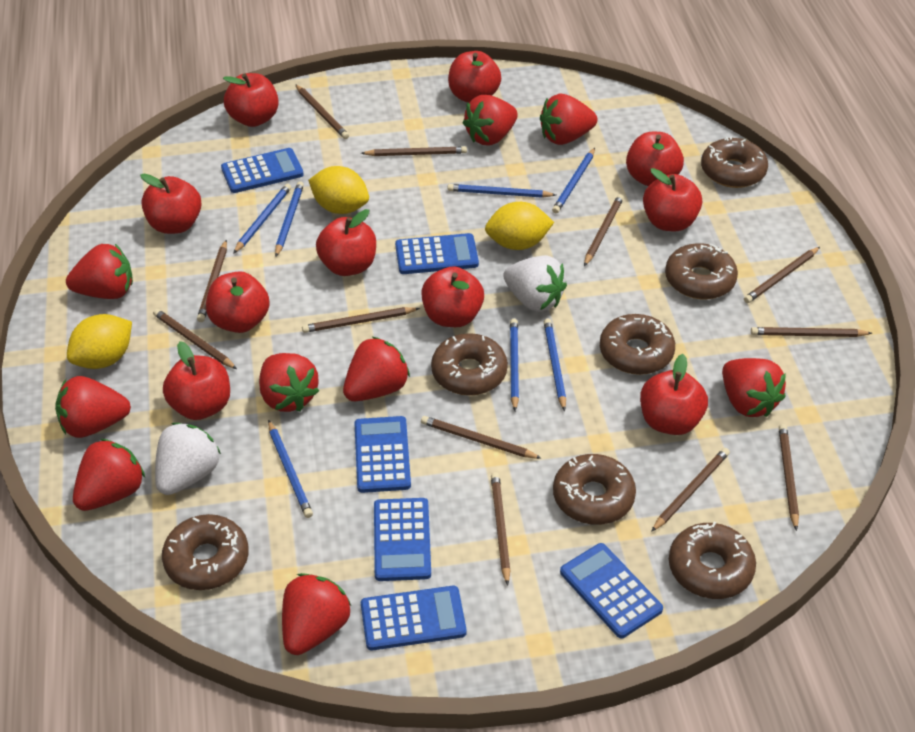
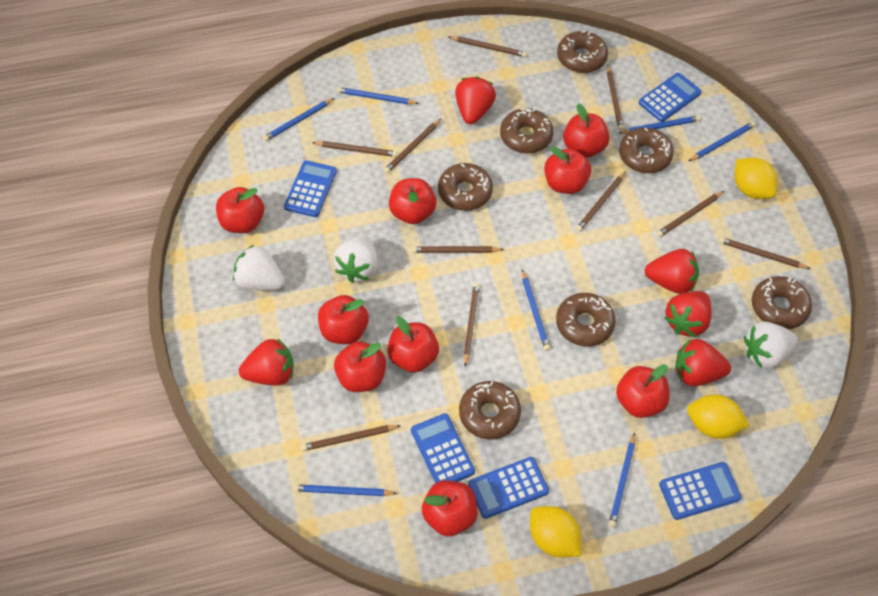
blue calculator: 6 -> 5
brown pencil: 12 -> 10
red apple: 10 -> 9
red strawberry: 9 -> 5
white strawberry: 2 -> 3

